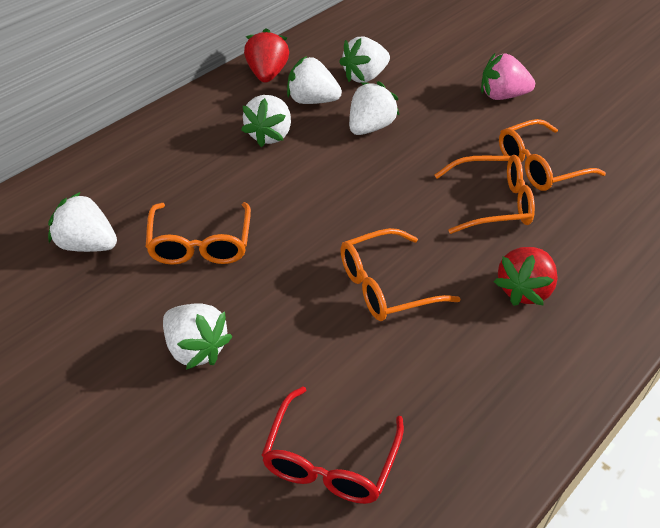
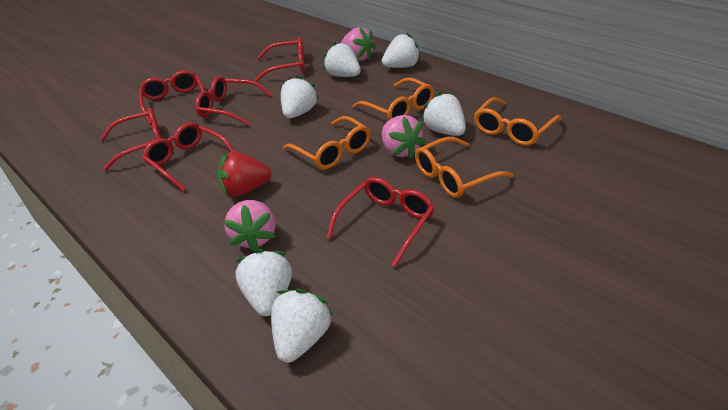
pink strawberry: 1 -> 3
red glasses: 1 -> 6
red strawberry: 2 -> 1

